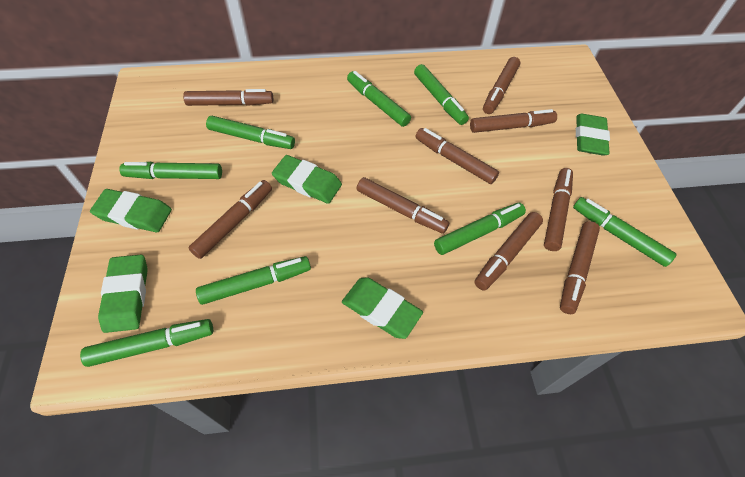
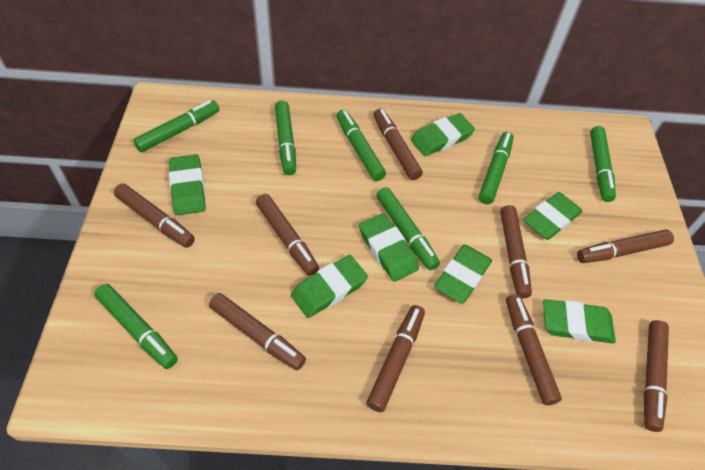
green eraser: 5 -> 7
green marker: 8 -> 7

